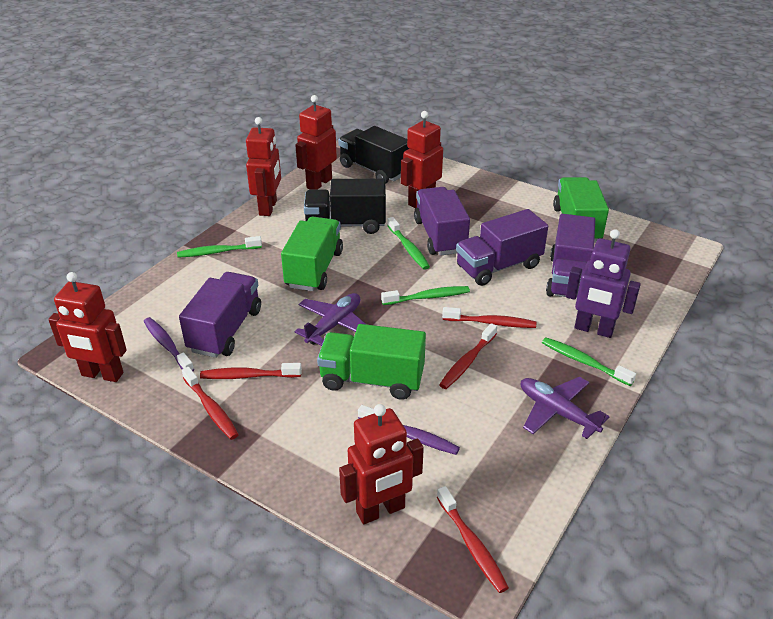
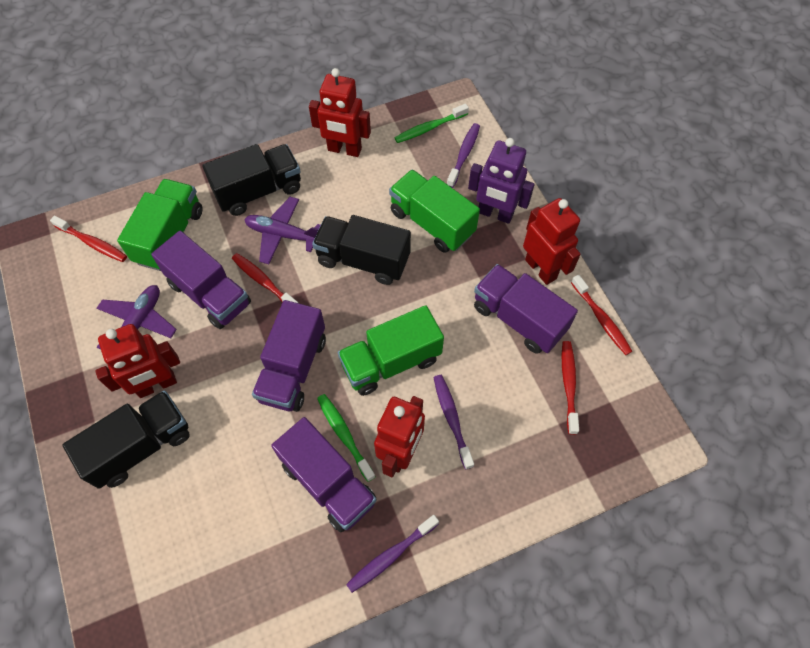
black truck: 2 -> 3
green toothbrush: 4 -> 2
purple toothbrush: 2 -> 3
red robot: 5 -> 4
red toothbrush: 5 -> 4

